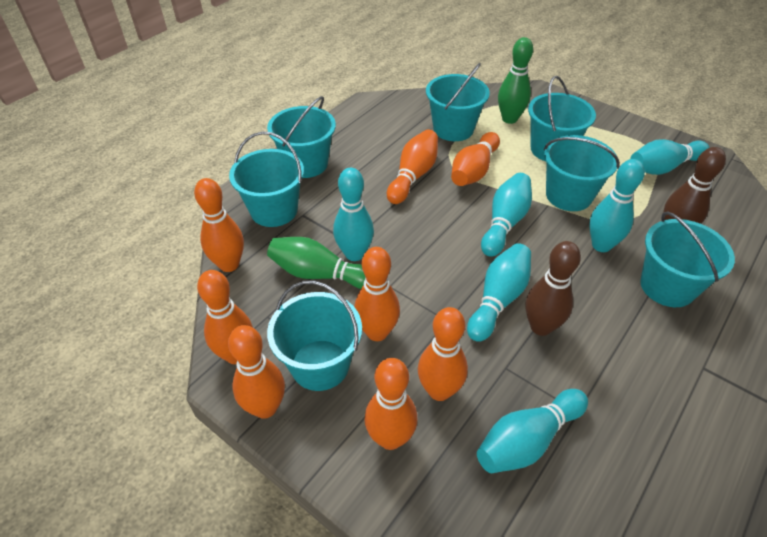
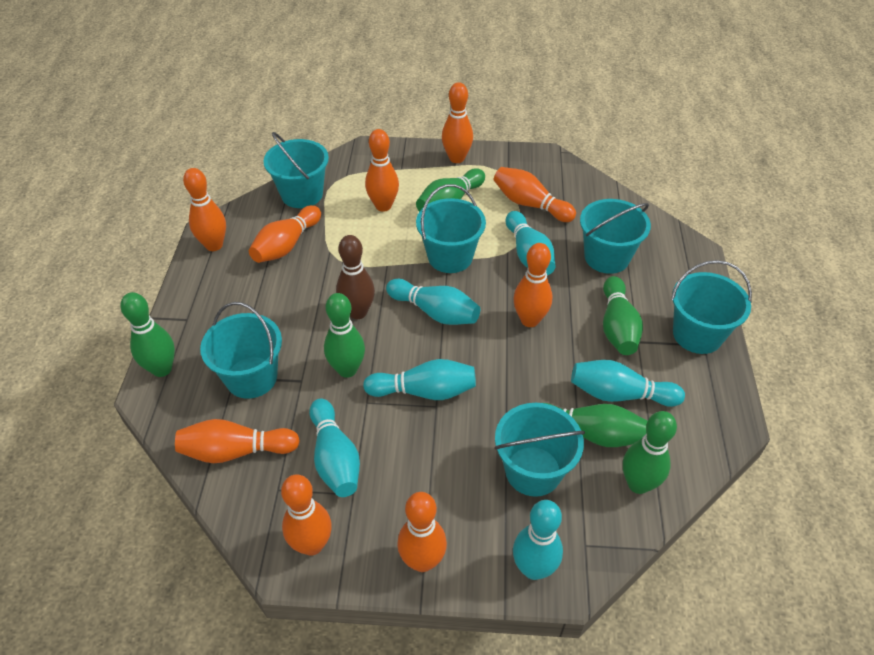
brown bowling pin: 2 -> 1
green bowling pin: 2 -> 6
orange bowling pin: 8 -> 9
turquoise bucket: 7 -> 6

